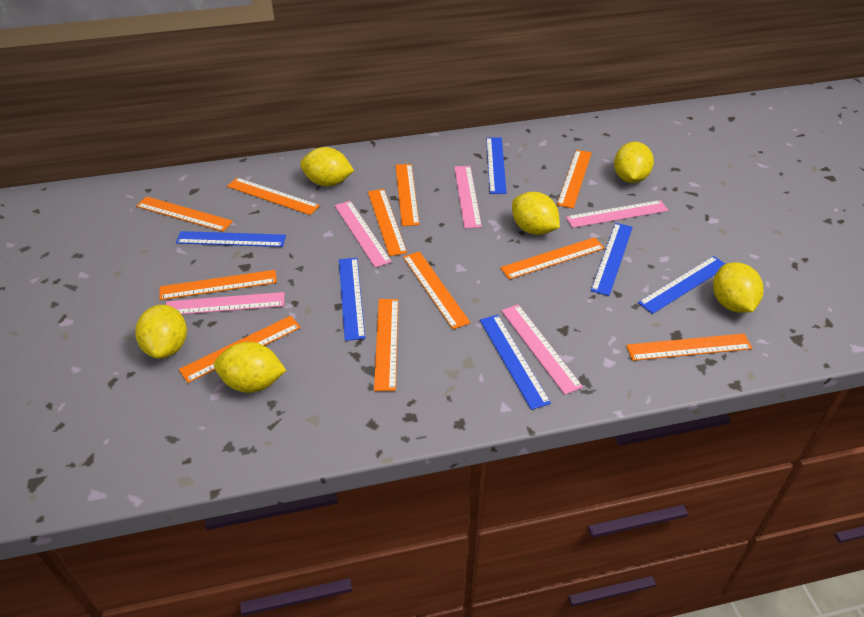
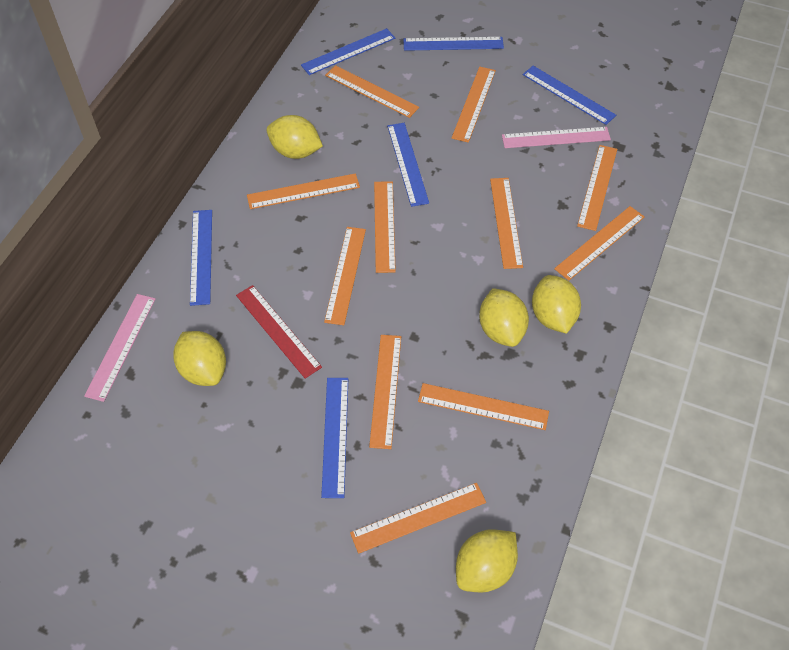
pink ruler: 5 -> 2
red ruler: 0 -> 1
yellow lemon: 6 -> 5

